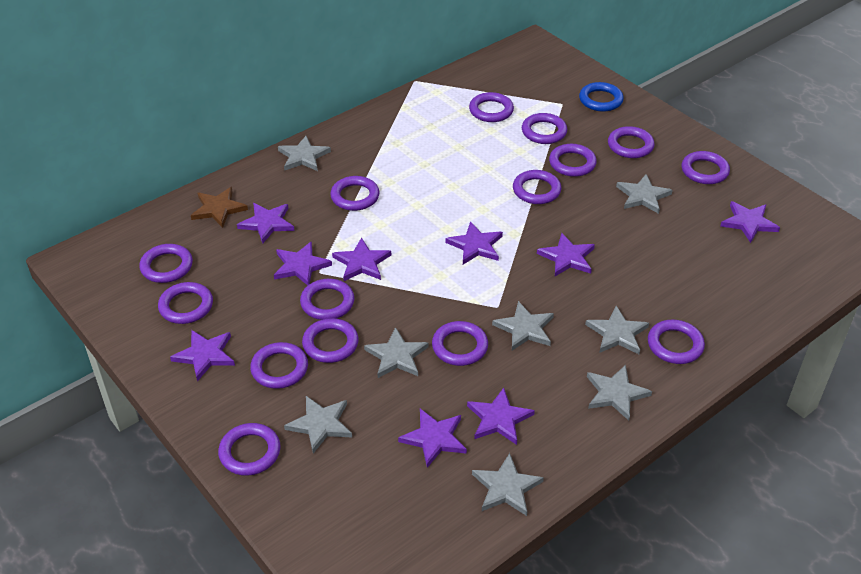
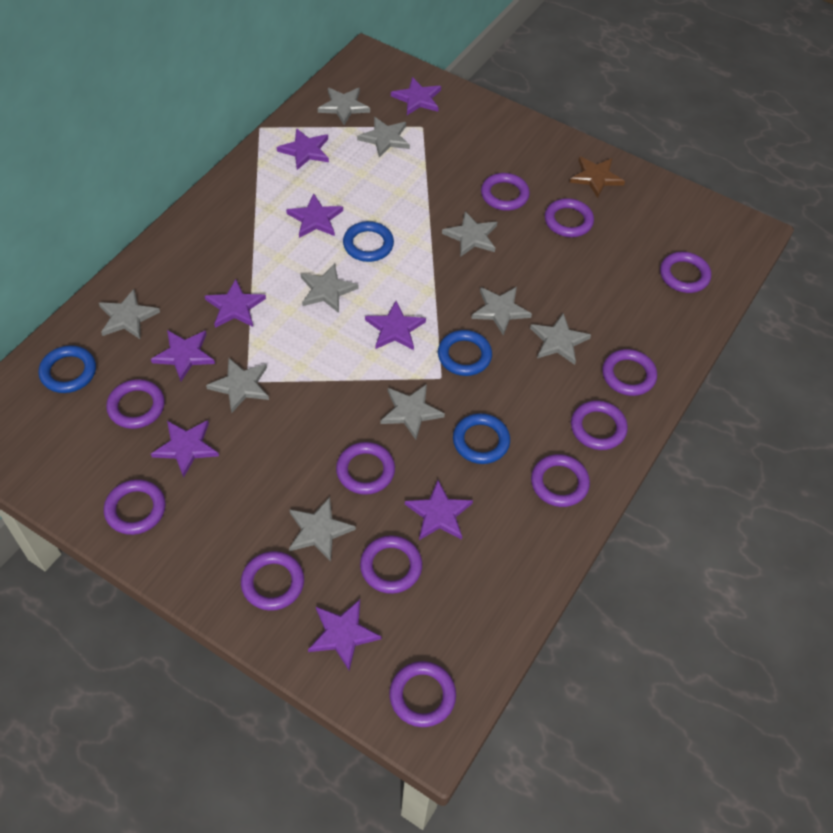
blue ring: 1 -> 4
grey star: 8 -> 10
purple ring: 15 -> 12

